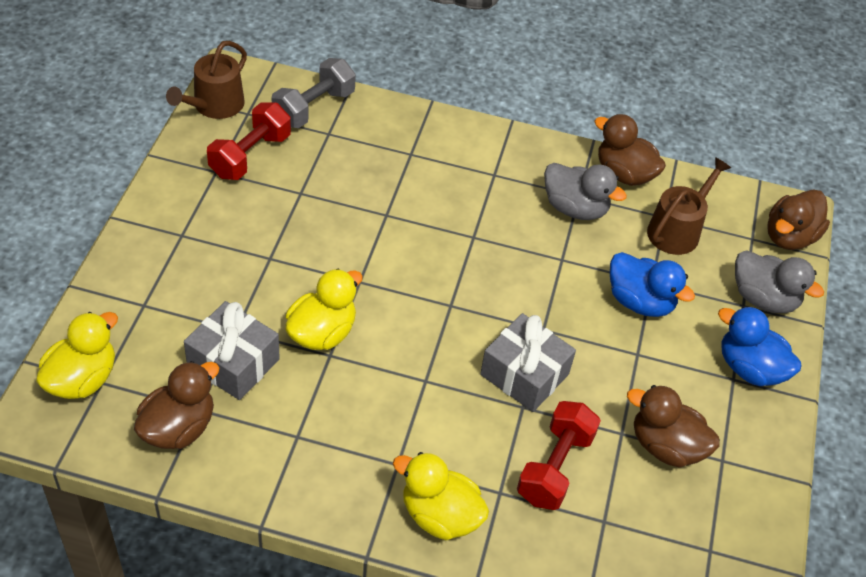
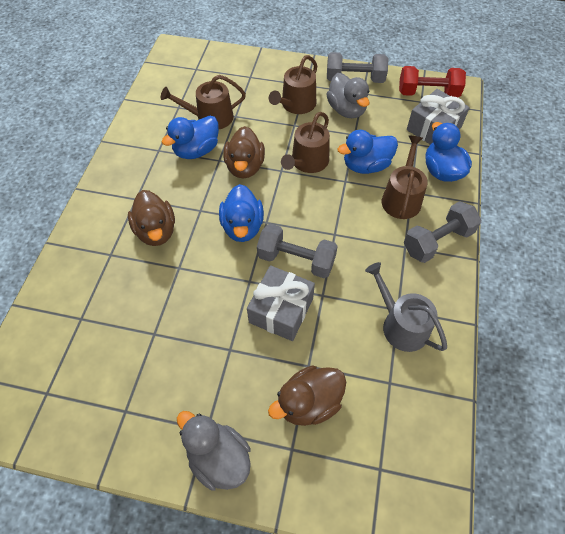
blue duck: 2 -> 4
brown duck: 4 -> 3
brown watering can: 2 -> 4
grey dumbbell: 1 -> 3
grey watering can: 0 -> 1
red dumbbell: 2 -> 1
yellow duck: 3 -> 0

